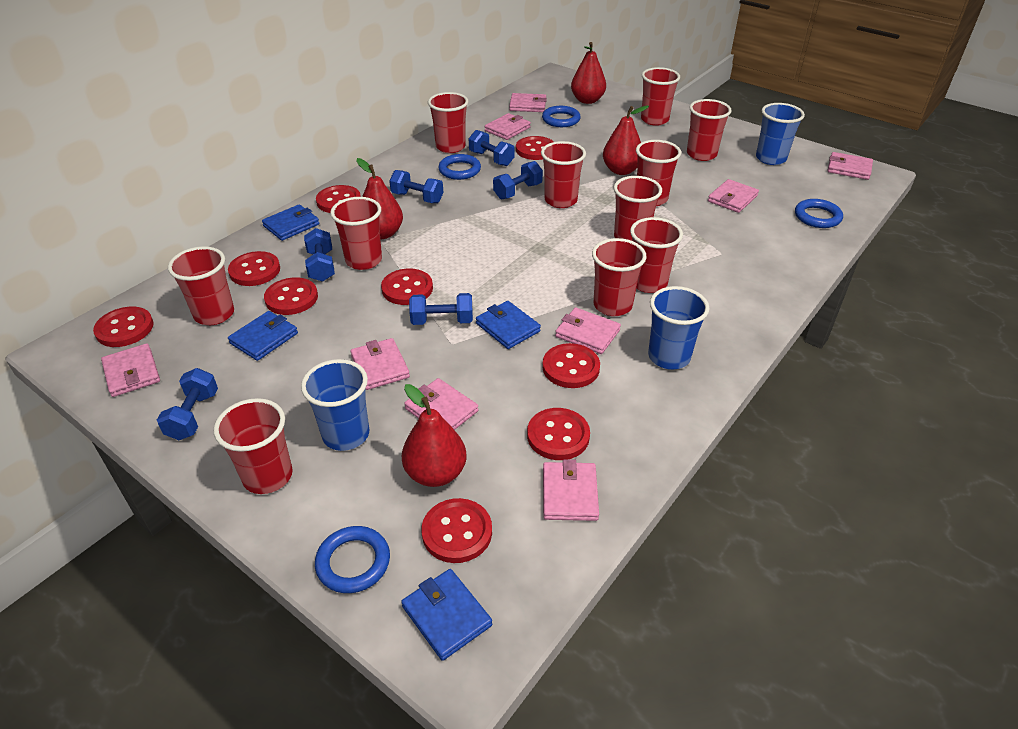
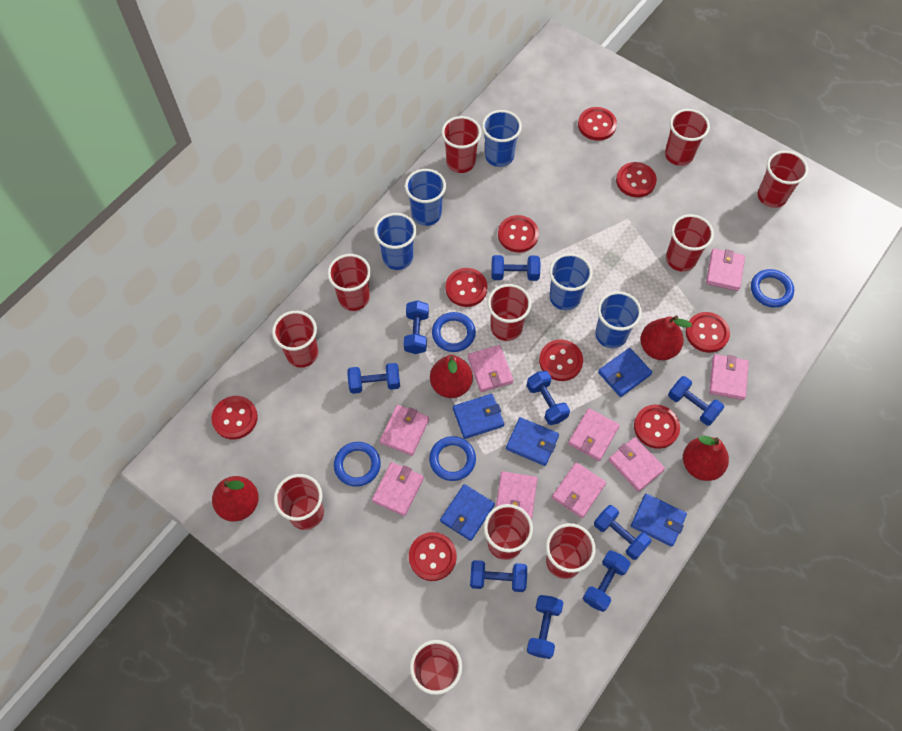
blue cup: 3 -> 5
blue dumbbell: 6 -> 9
blue wallet: 4 -> 5

